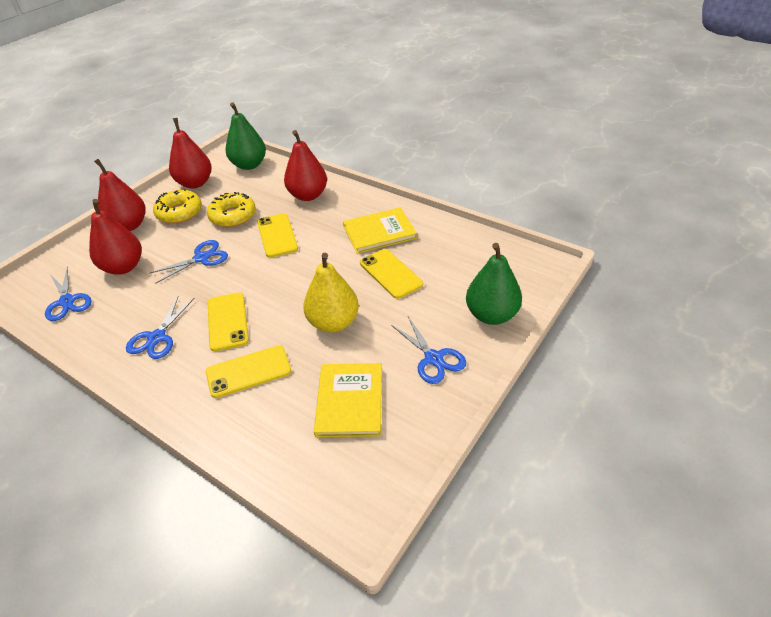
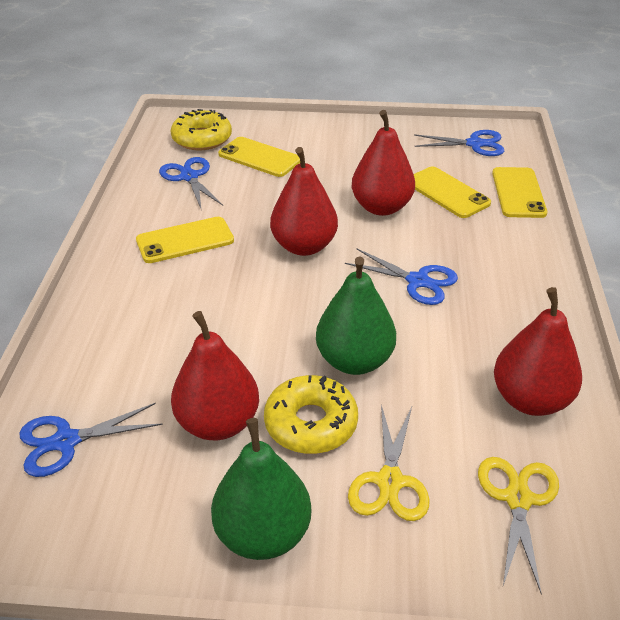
yellow book: 2 -> 0
yellow pear: 1 -> 0
yellow scissors: 0 -> 2

